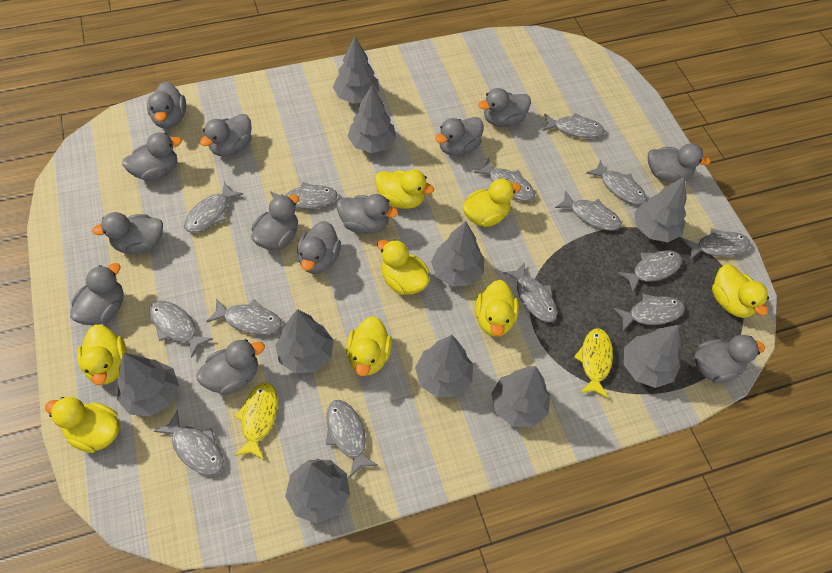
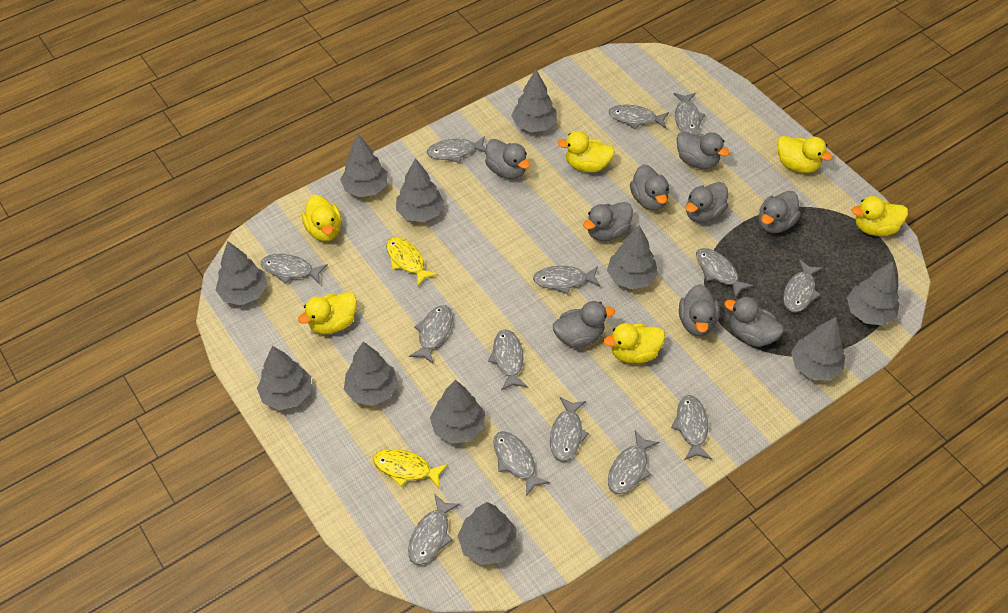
grey duck: 13 -> 9
grey tree: 10 -> 11
yellow duck: 8 -> 6

